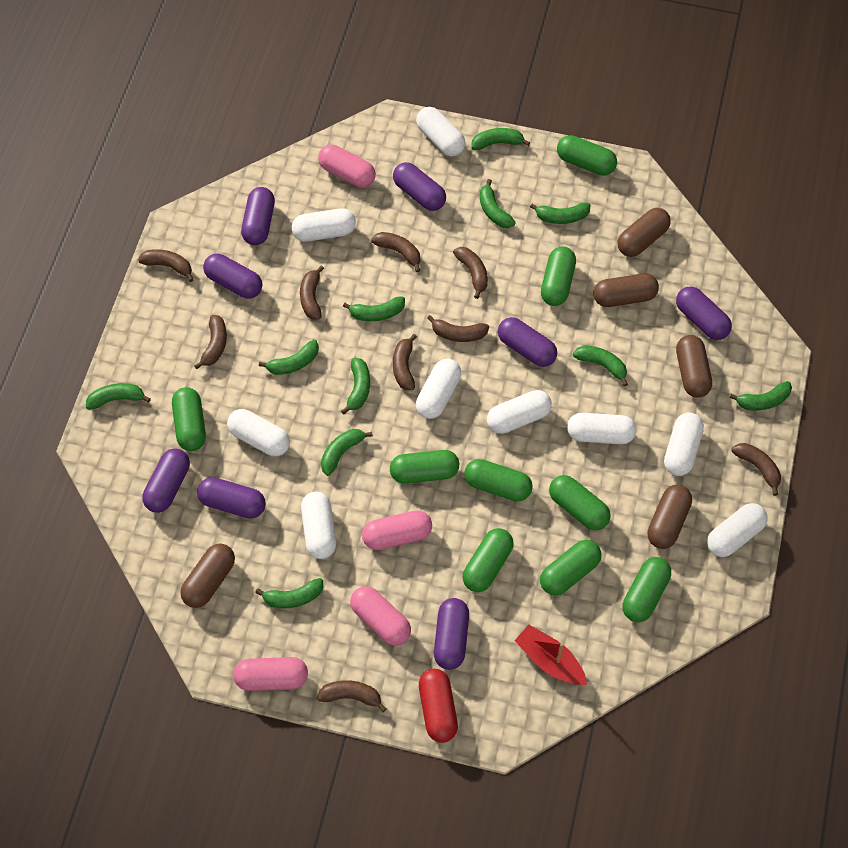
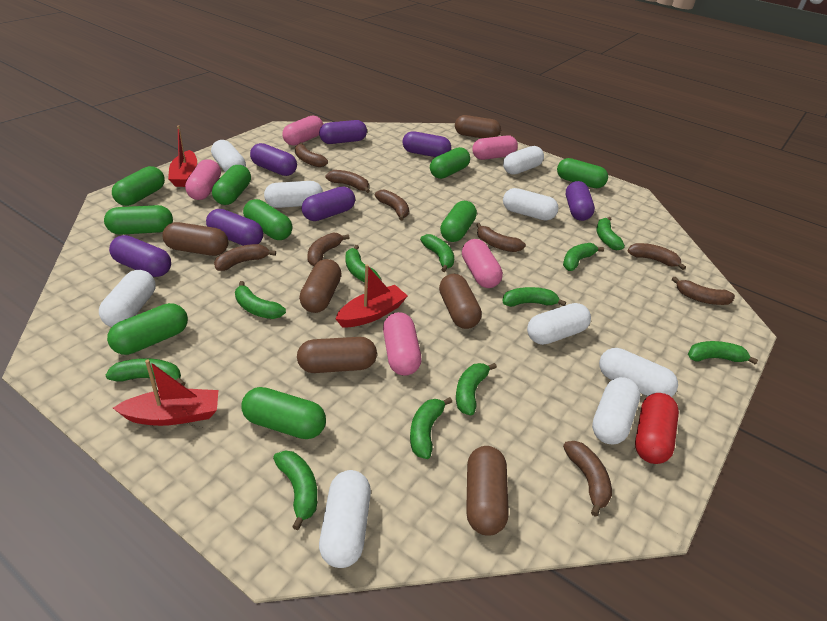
brown capsule: 5 -> 6
pink capsule: 4 -> 5
purple capsule: 8 -> 7
red boat: 1 -> 3

